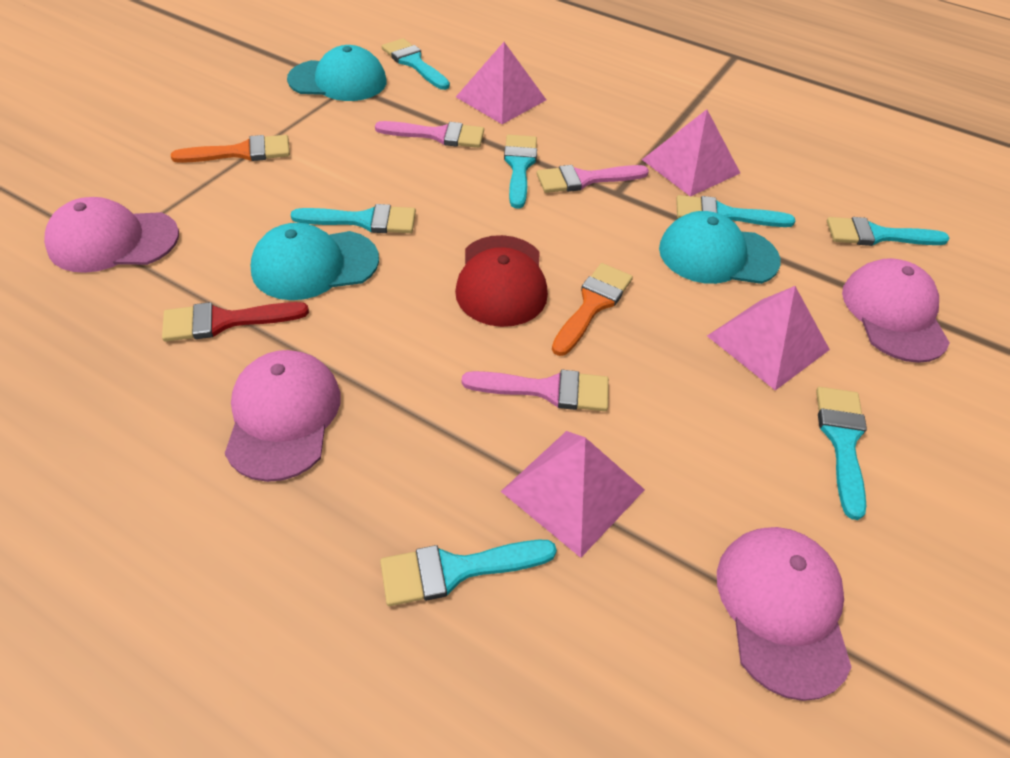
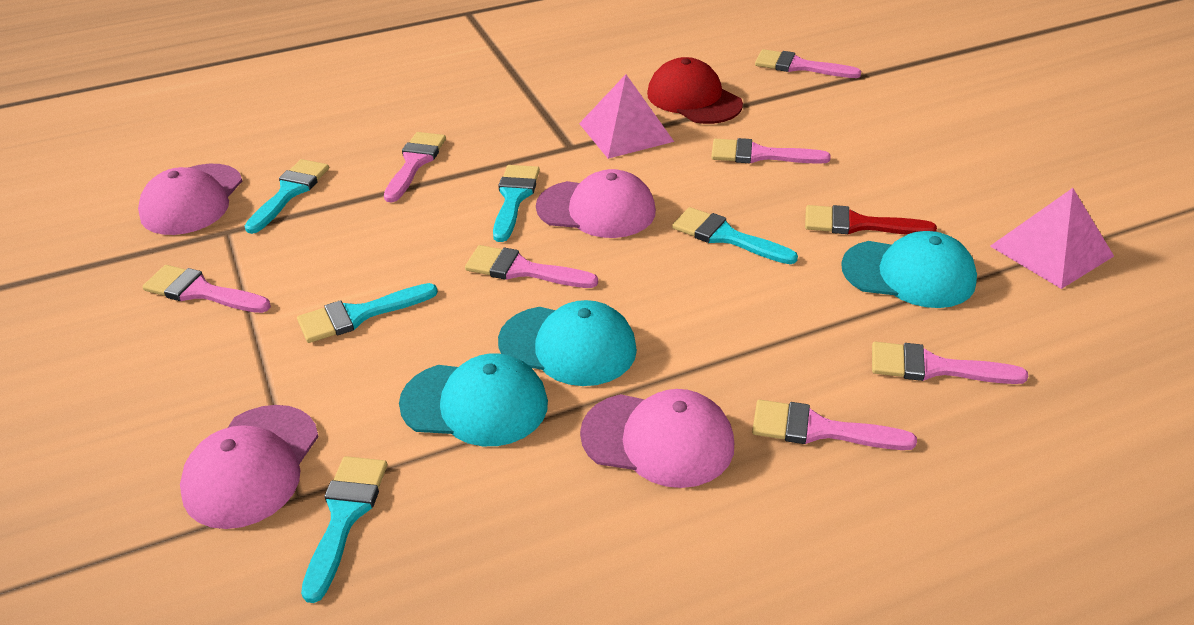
orange brush: 2 -> 0
pink brush: 3 -> 7
pink pyramid: 4 -> 2
turquoise brush: 7 -> 5

